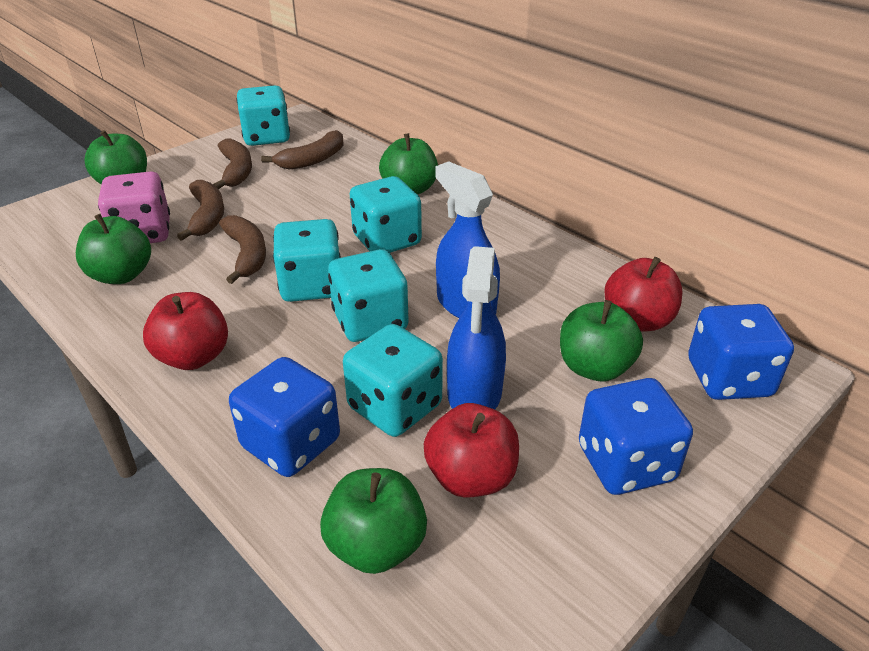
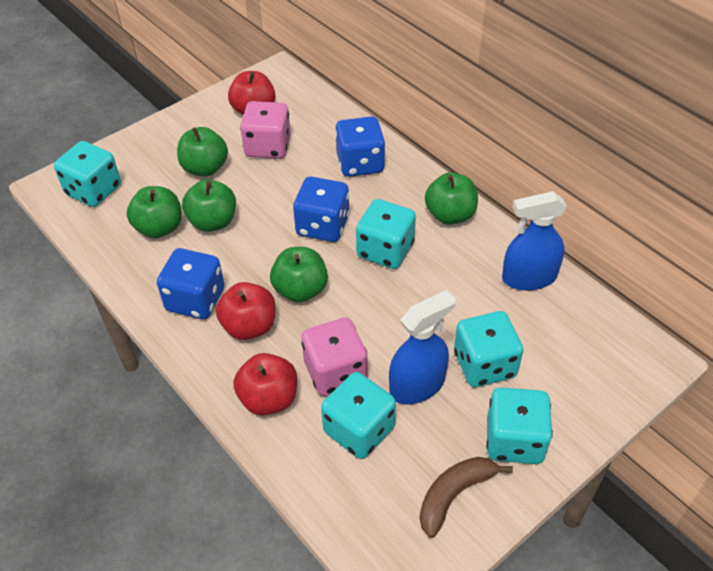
brown banana: 4 -> 1
pink dice: 1 -> 2

